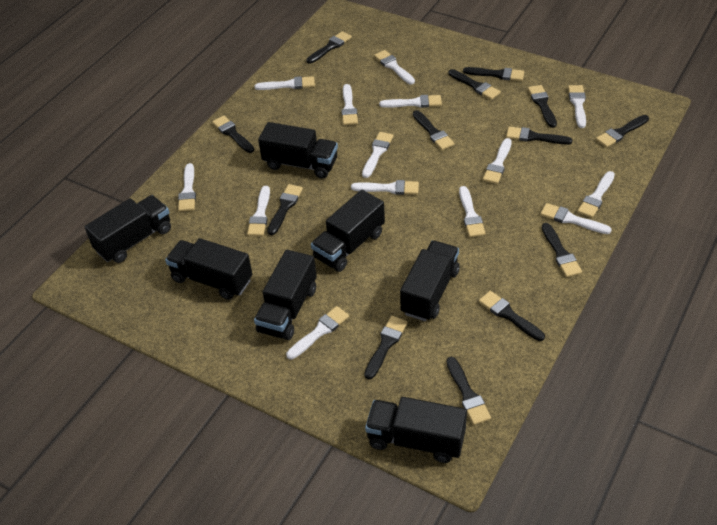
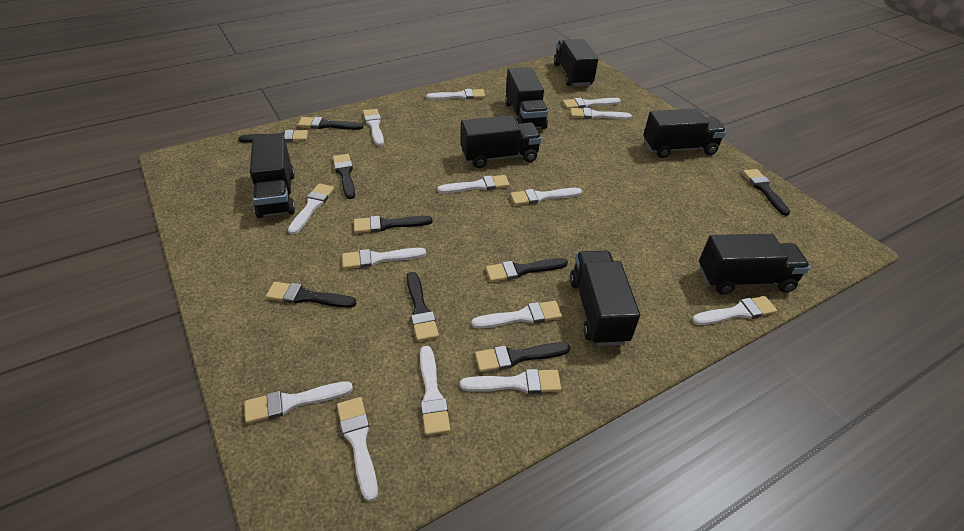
black brush: 13 -> 9

